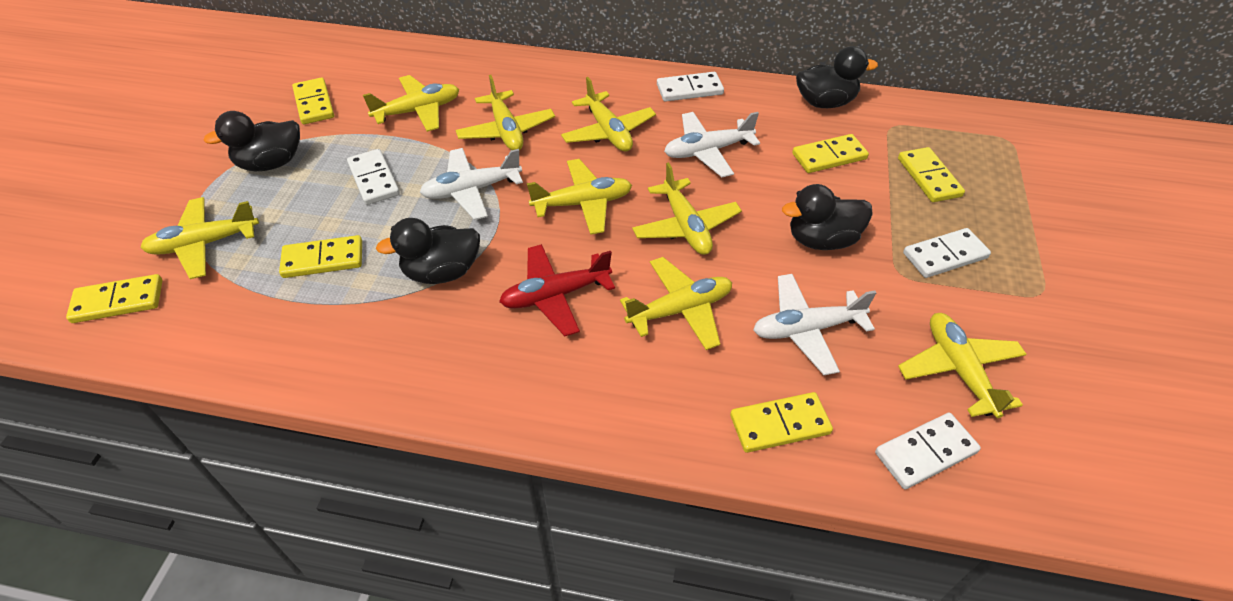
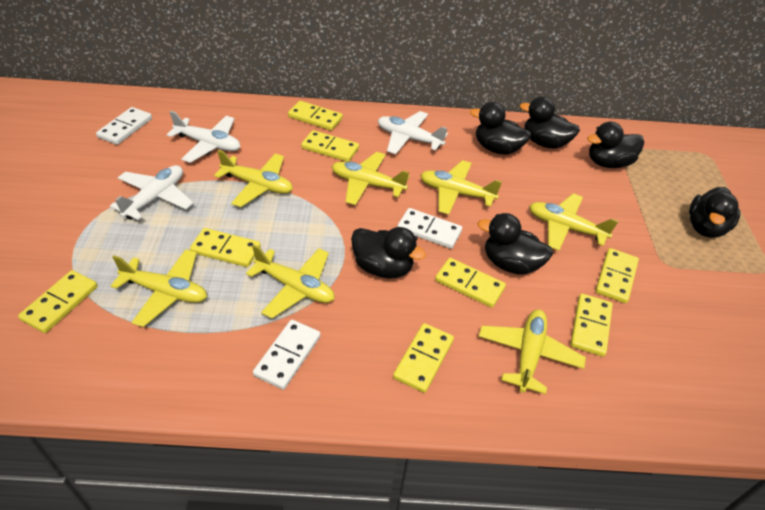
black duck: 4 -> 6
red plane: 1 -> 0
white domino: 4 -> 3
yellow domino: 6 -> 8
yellow plane: 8 -> 7

